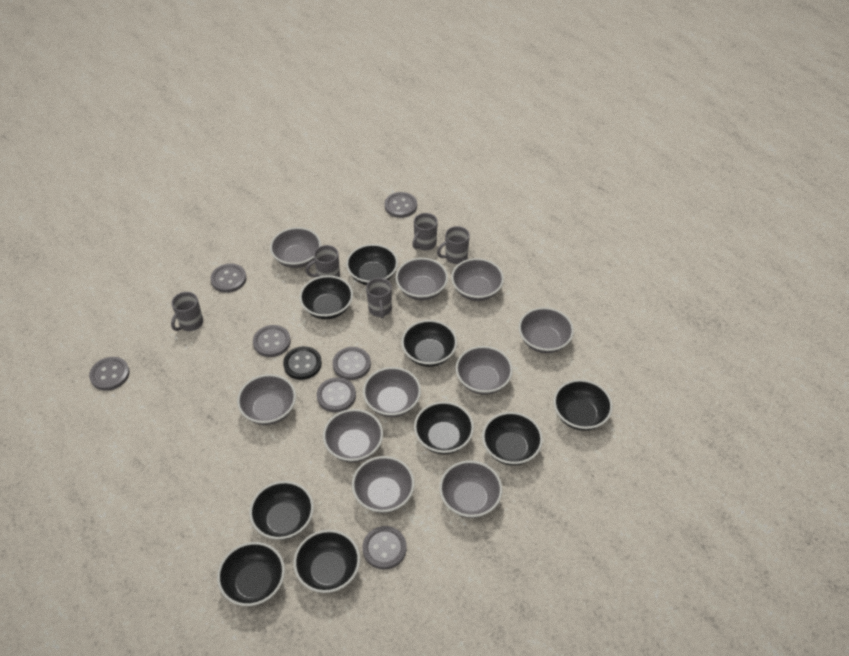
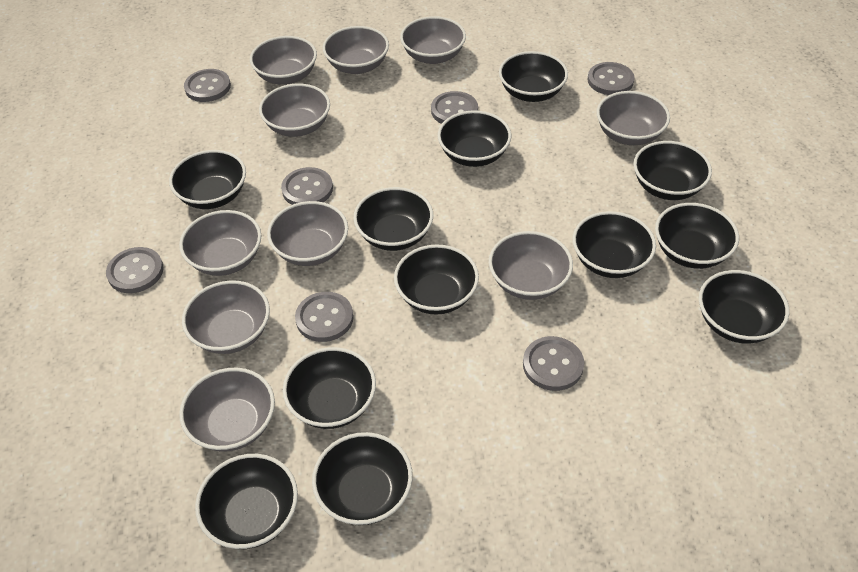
black bowl: 9 -> 12
black button: 1 -> 0
grey mug: 5 -> 0

